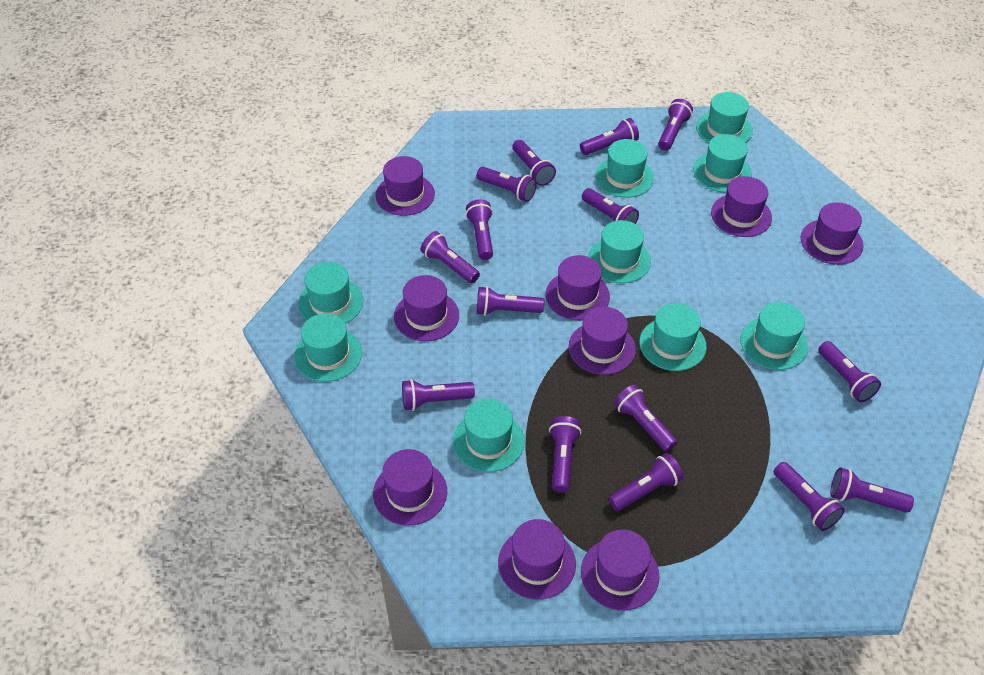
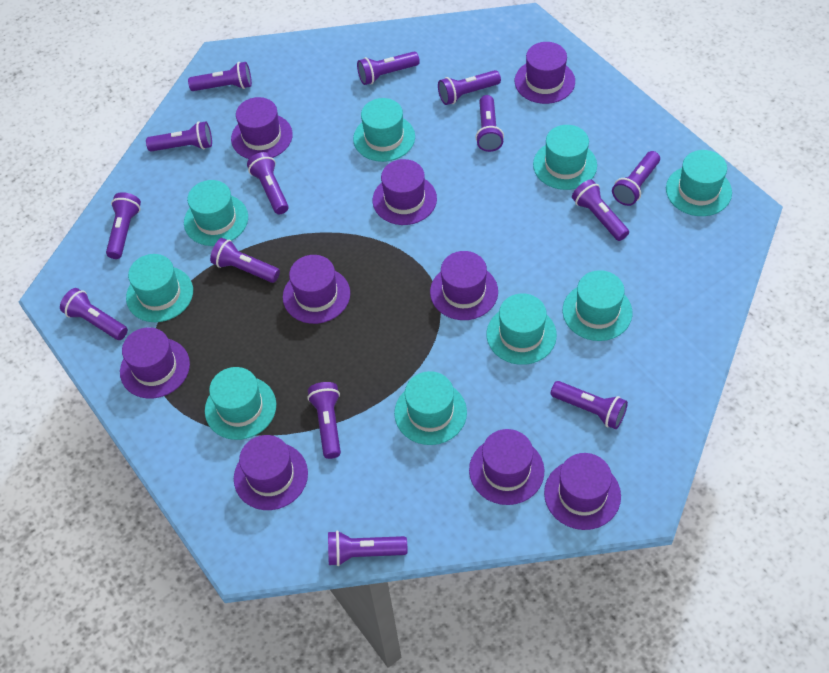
purple flashlight: 15 -> 14

